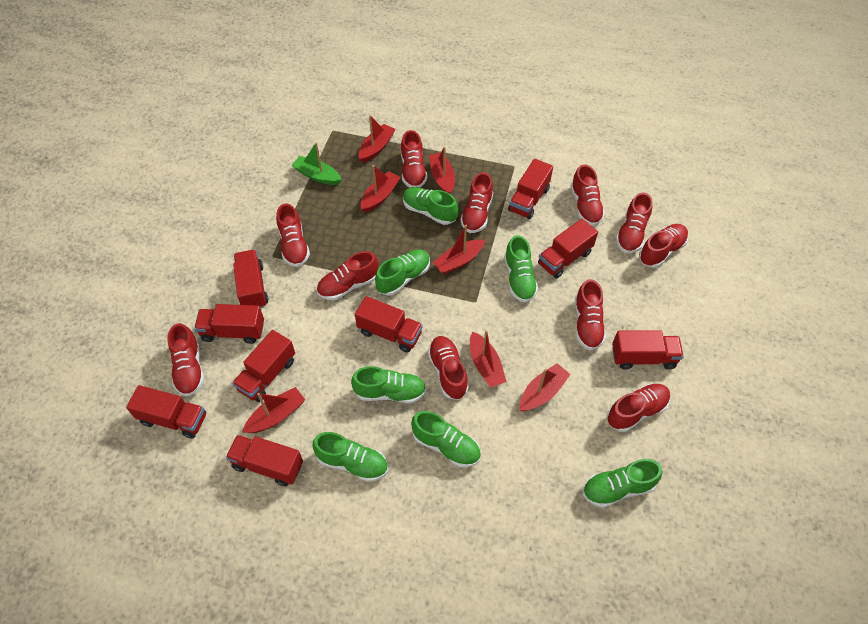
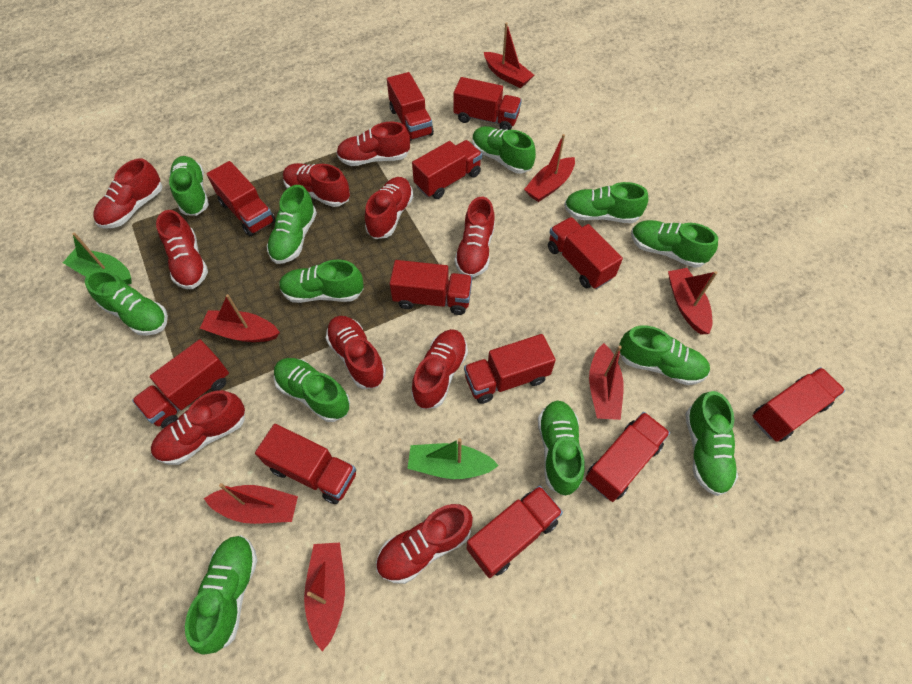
green boat: 1 -> 2
green shoe: 7 -> 12
red shoe: 11 -> 10
red truck: 9 -> 12

